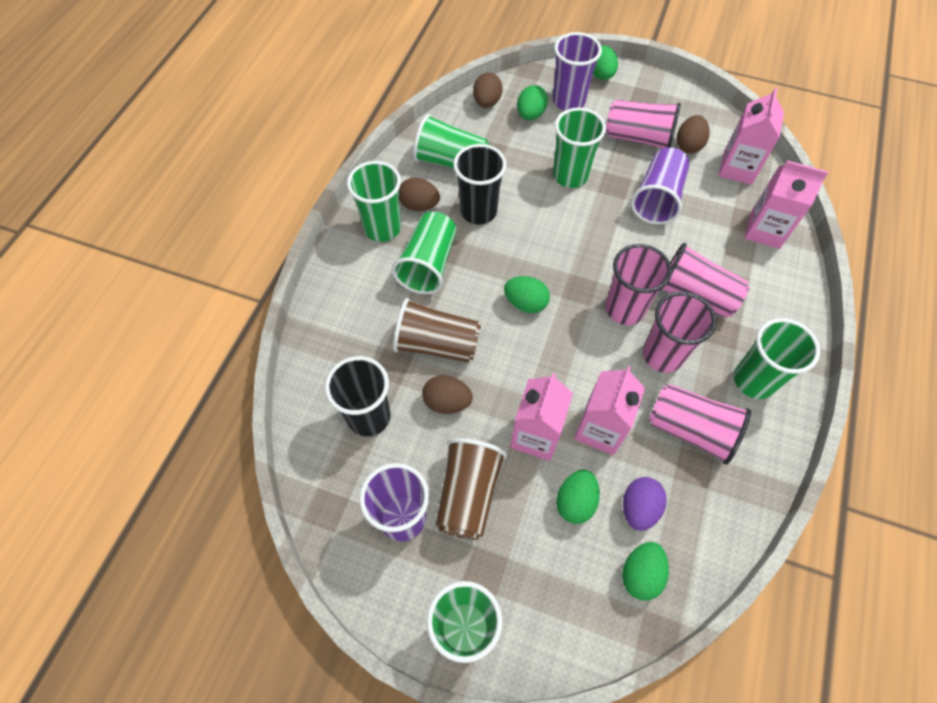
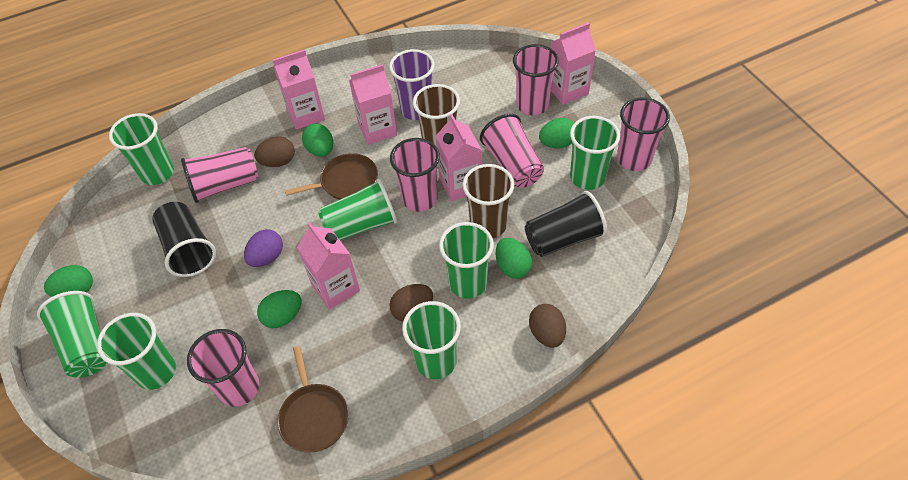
brown egg: 4 -> 3
brown pan: 0 -> 2
green cup: 6 -> 7
pink carton: 4 -> 5
pink cup: 5 -> 6
purple cup: 3 -> 1

